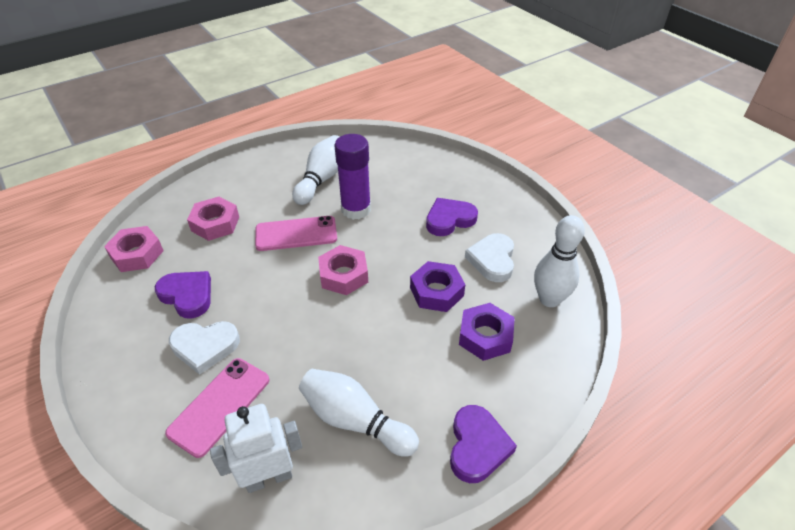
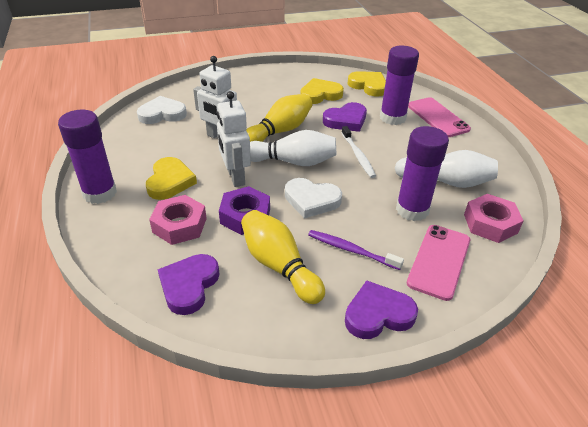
pink nut: 3 -> 2
purple glue stick: 1 -> 3
purple nut: 2 -> 1
purple toothbrush: 0 -> 1
white bowling pin: 3 -> 2
white robot: 1 -> 2
white toothbrush: 0 -> 1
yellow bowling pin: 0 -> 2
yellow heart: 0 -> 3

